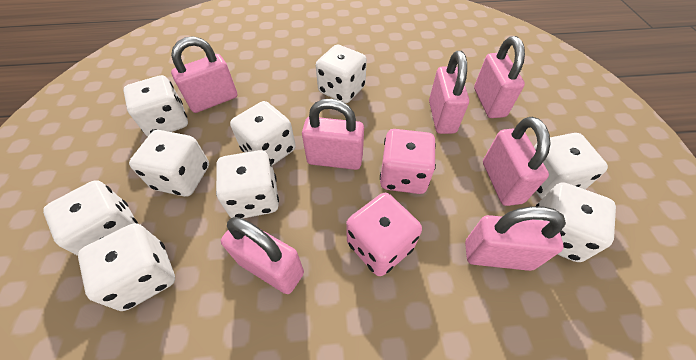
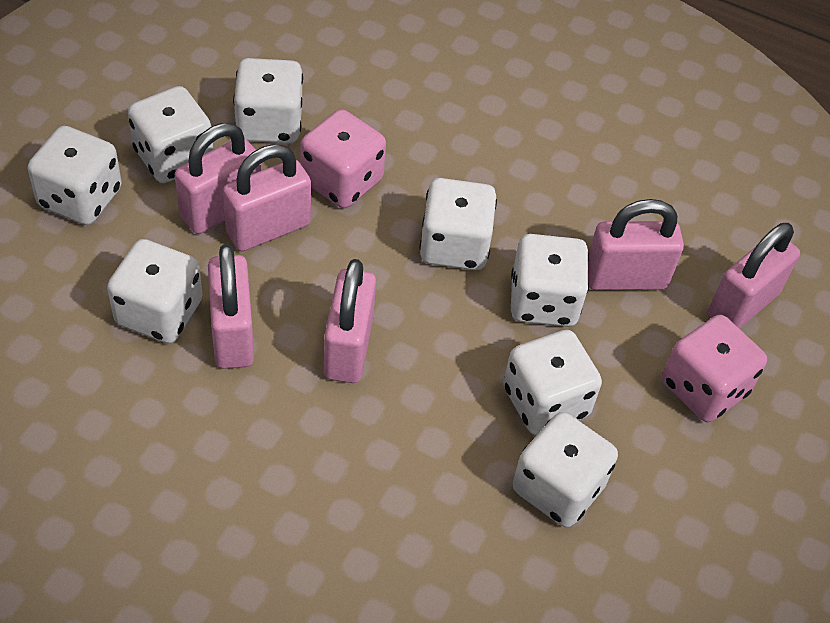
pink padlock: 7 -> 6
white dice: 9 -> 8

